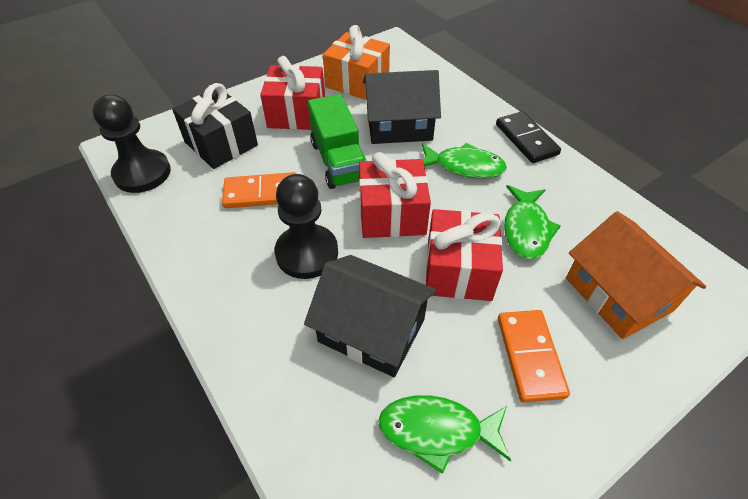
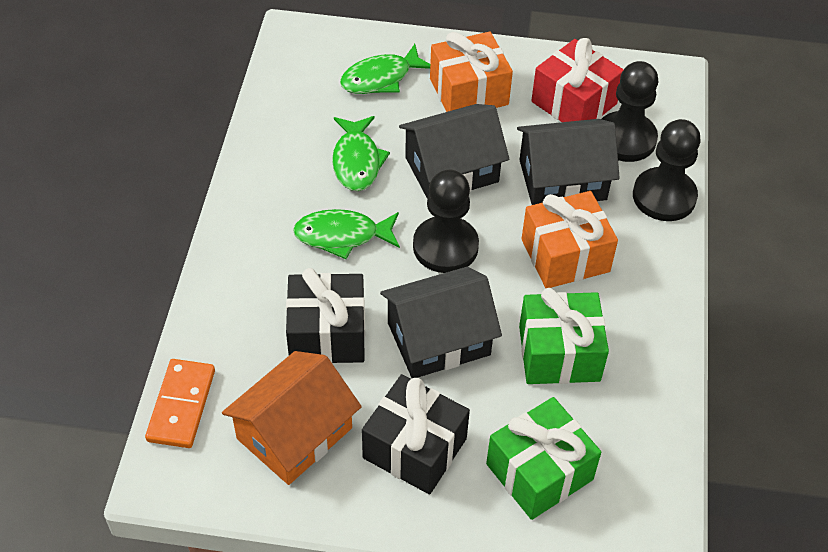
black domino: 1 -> 0
black gift: 1 -> 2
black house: 2 -> 3
black pawn: 2 -> 3
green gift: 0 -> 2
green truck: 1 -> 0
orange domino: 2 -> 1
orange gift: 1 -> 2
red gift: 3 -> 1

